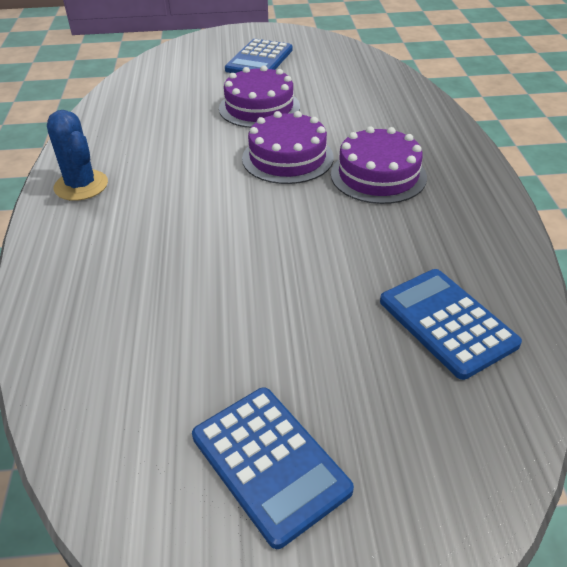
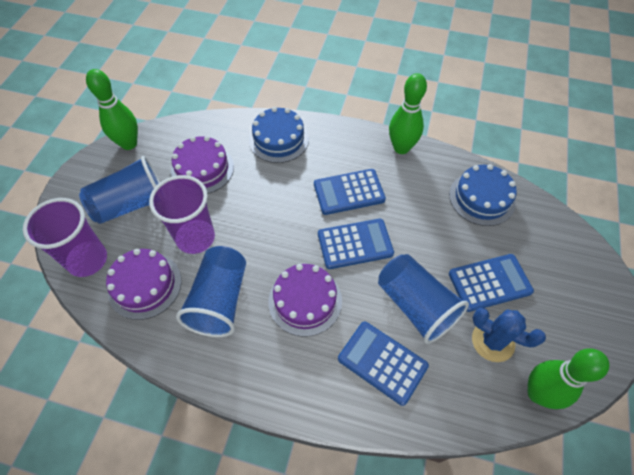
blue cake: 0 -> 2
blue calculator: 3 -> 4
blue cup: 0 -> 3
green bowling pin: 0 -> 3
purple cup: 0 -> 2

